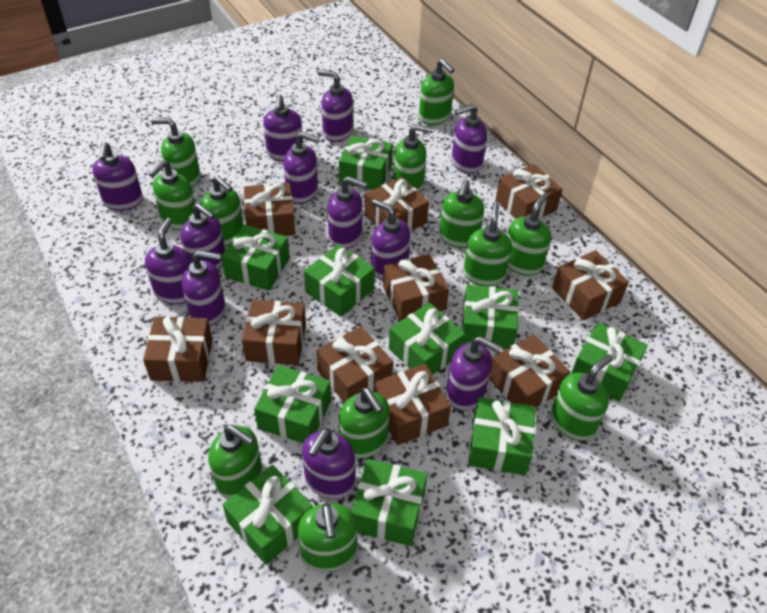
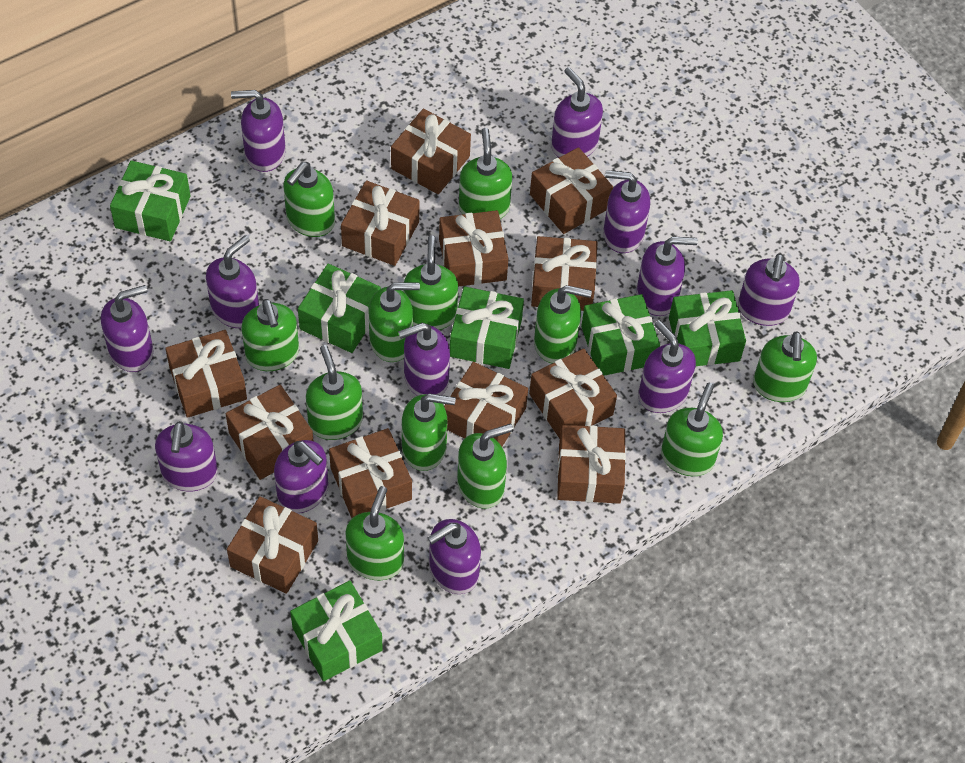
brown gift: 10 -> 12
green gift: 10 -> 6

